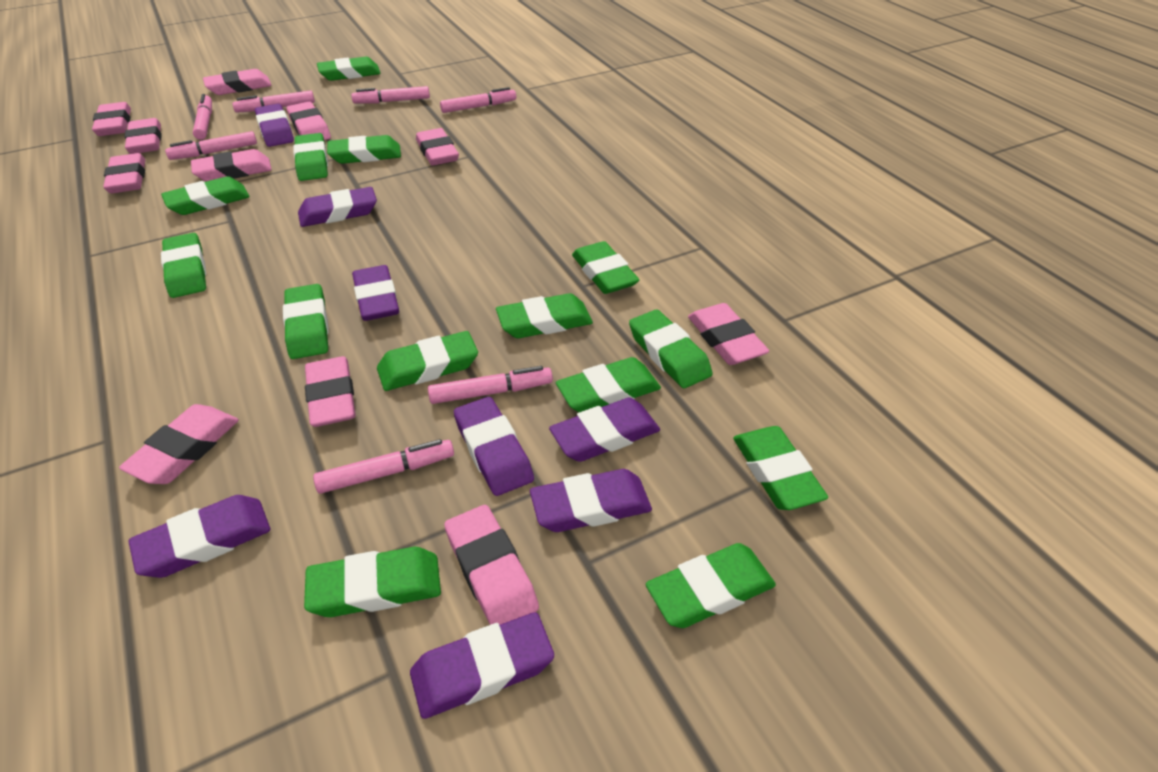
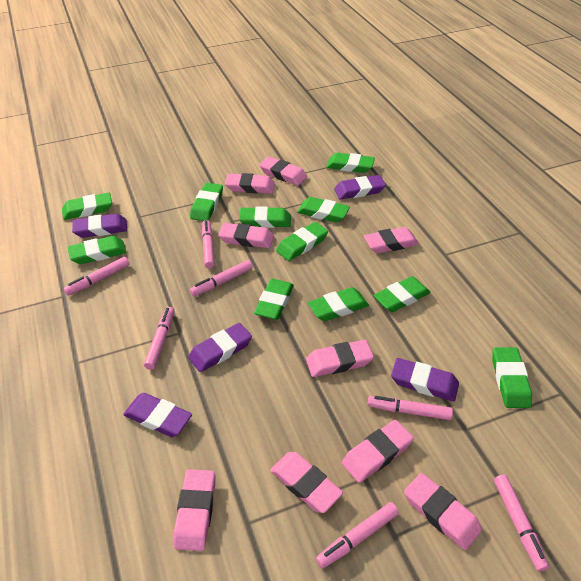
green eraser: 14 -> 11
pink eraser: 11 -> 9
purple eraser: 8 -> 5

